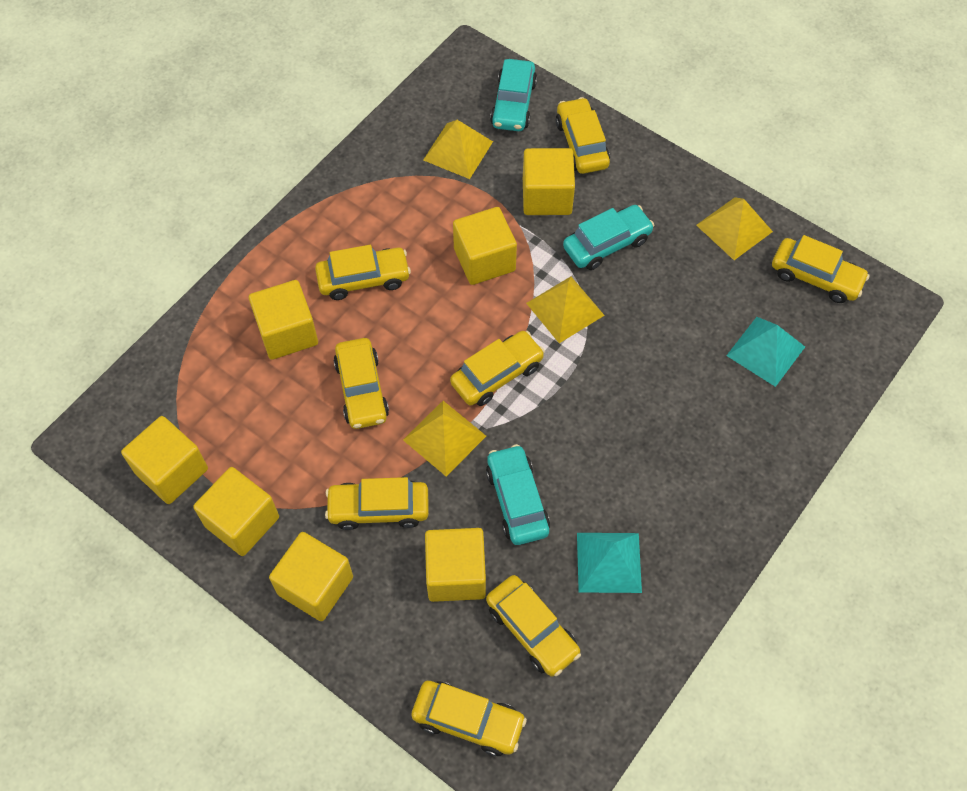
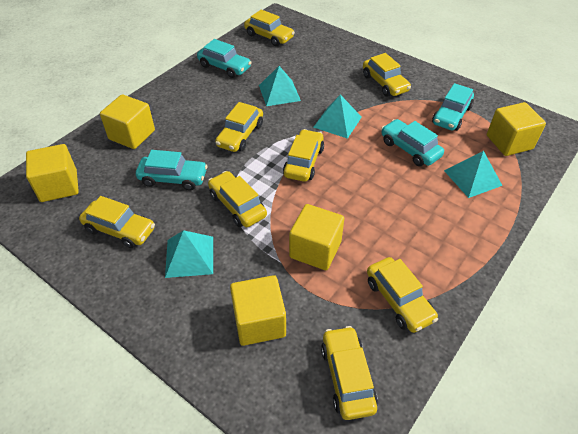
turquoise car: 3 -> 4
turquoise pyramid: 2 -> 4
yellow cube: 7 -> 5
yellow pyramid: 4 -> 0

